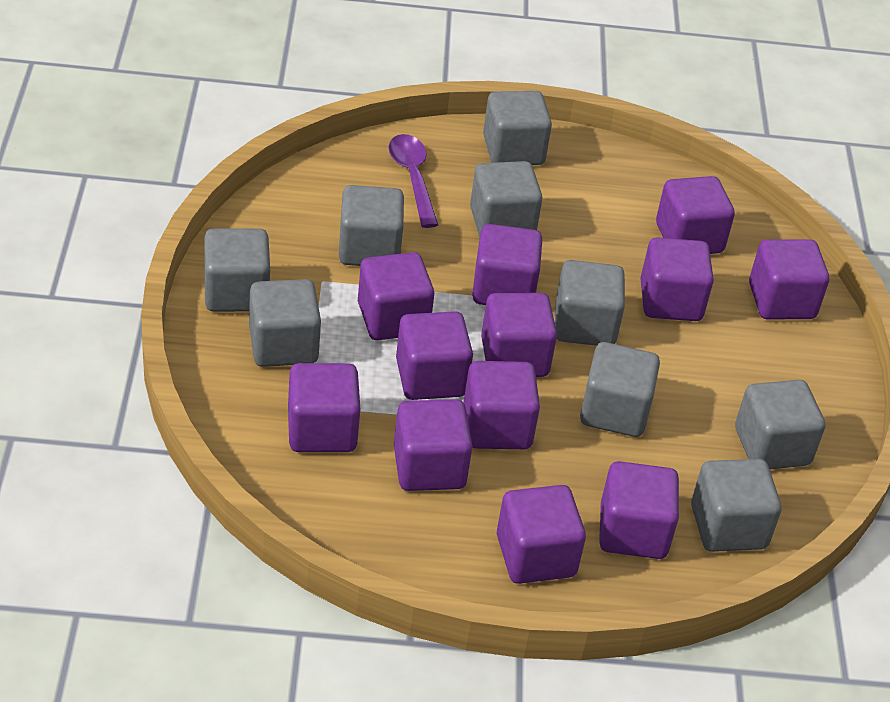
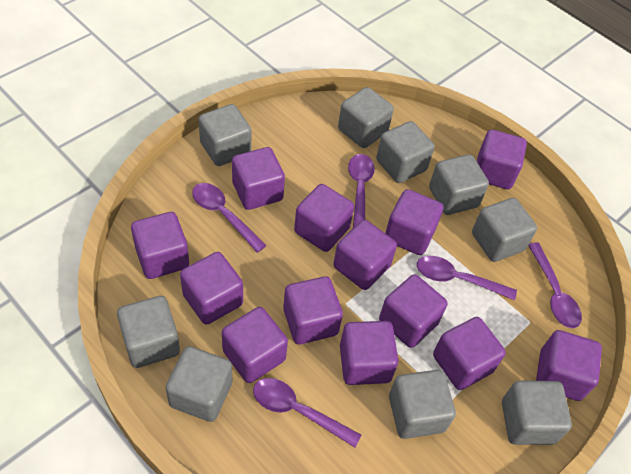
purple cube: 12 -> 13
purple spoon: 1 -> 5

